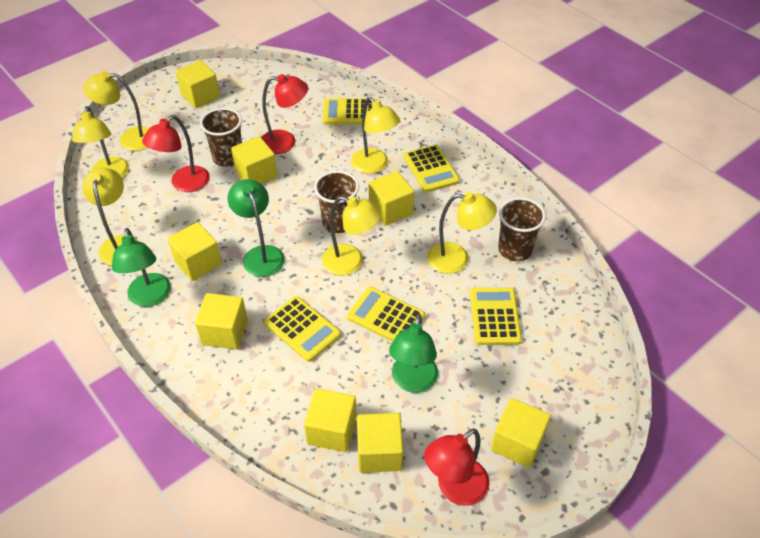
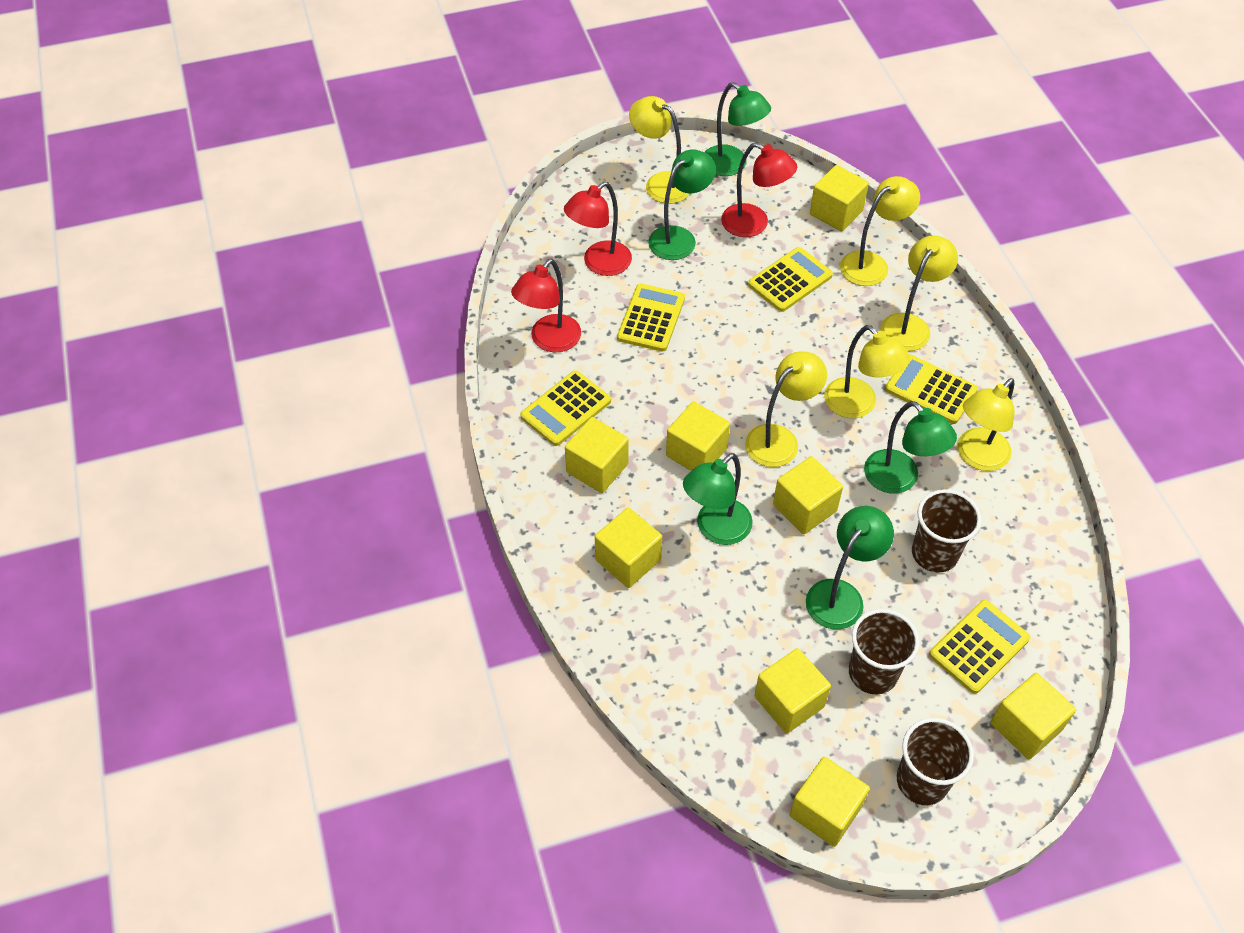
green lamp: 3 -> 5

